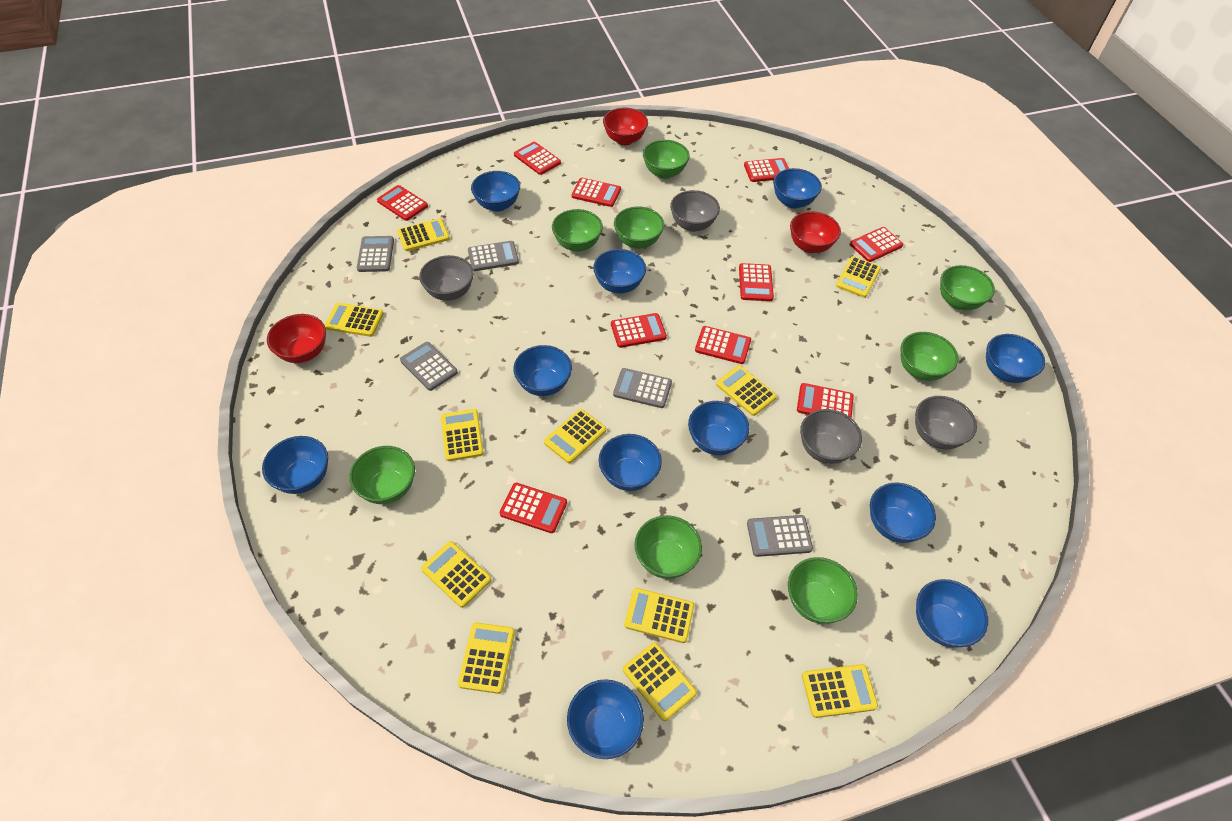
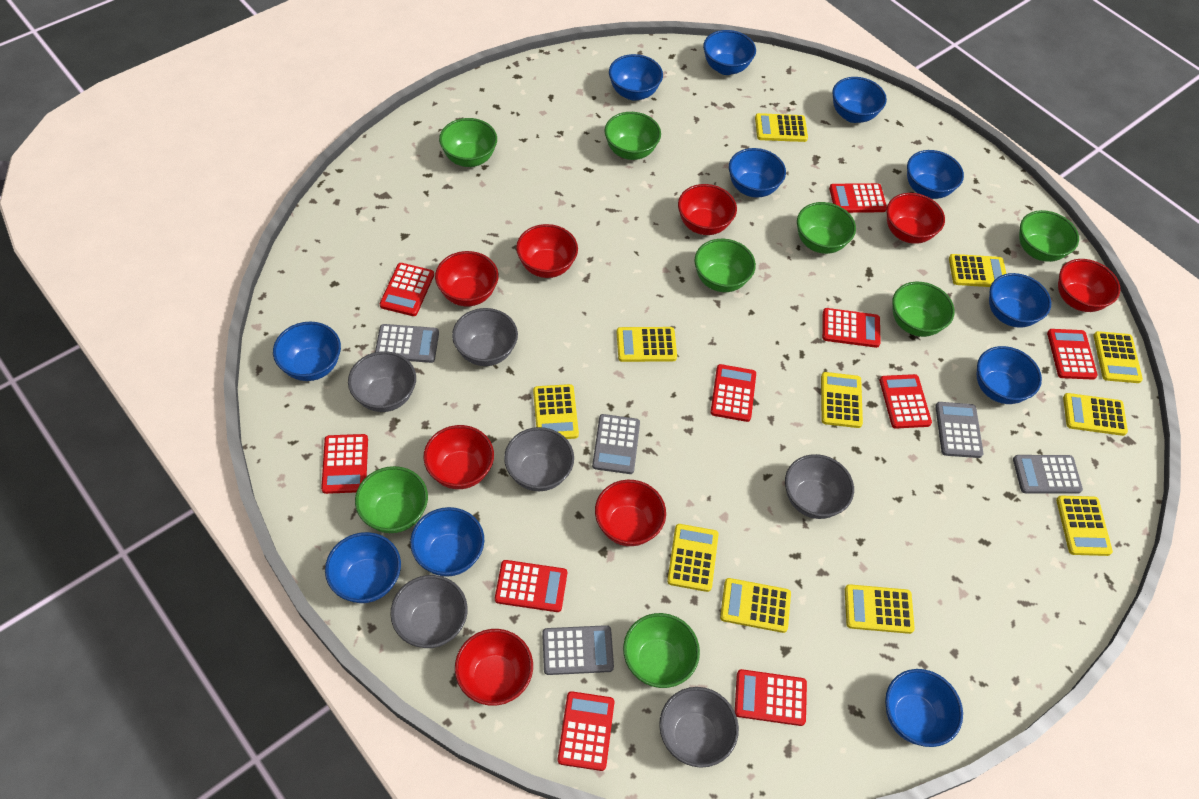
grey bowl: 4 -> 6
red bowl: 3 -> 8

